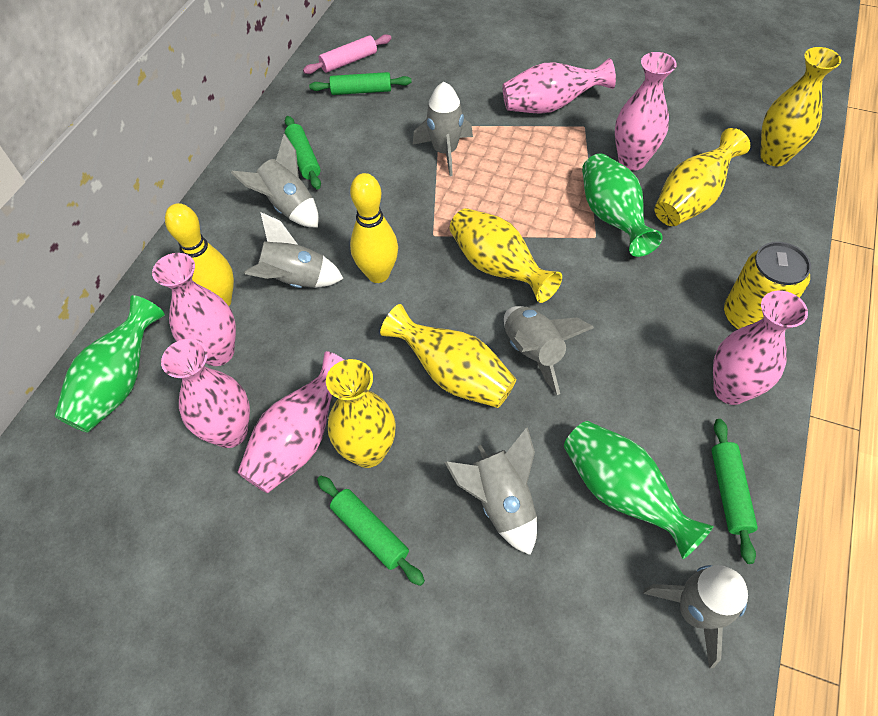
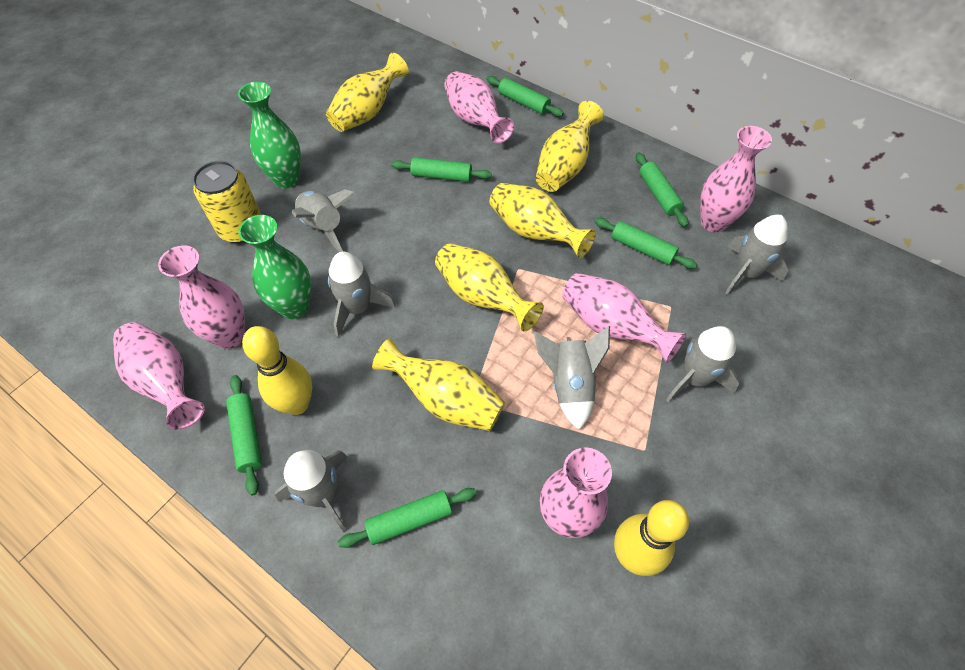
green rolling pin: 4 -> 6
green vase: 3 -> 2
pink rolling pin: 1 -> 0

